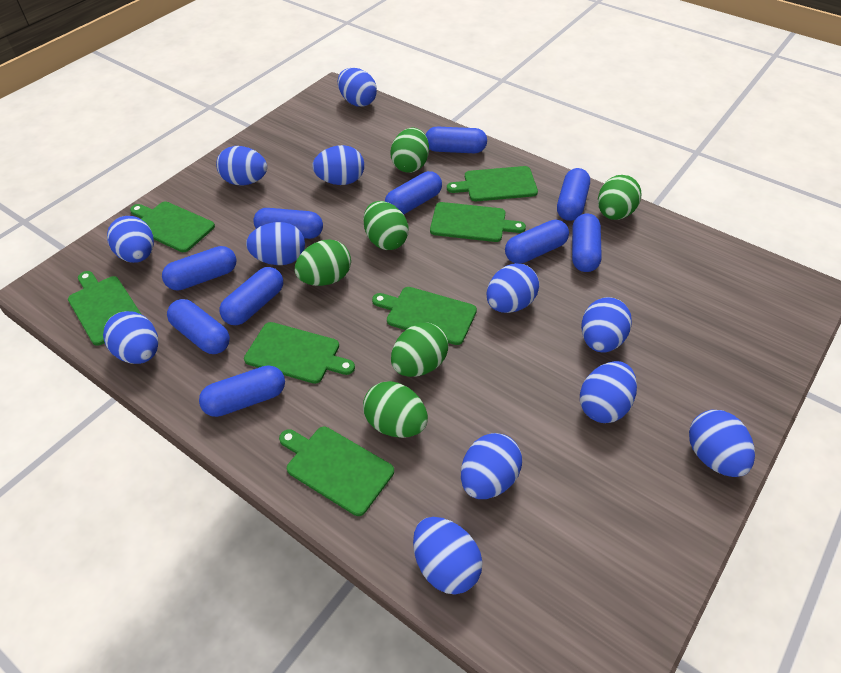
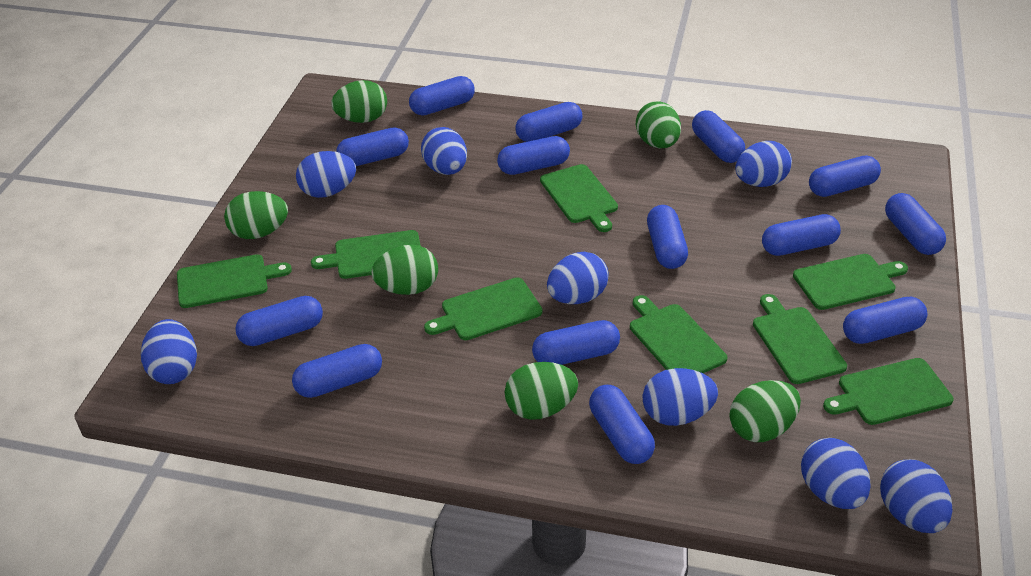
blue capsule: 10 -> 14
blue egg: 12 -> 8
green cutting board: 7 -> 8

